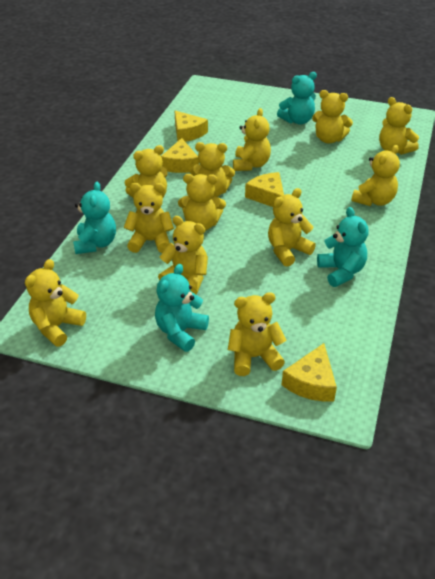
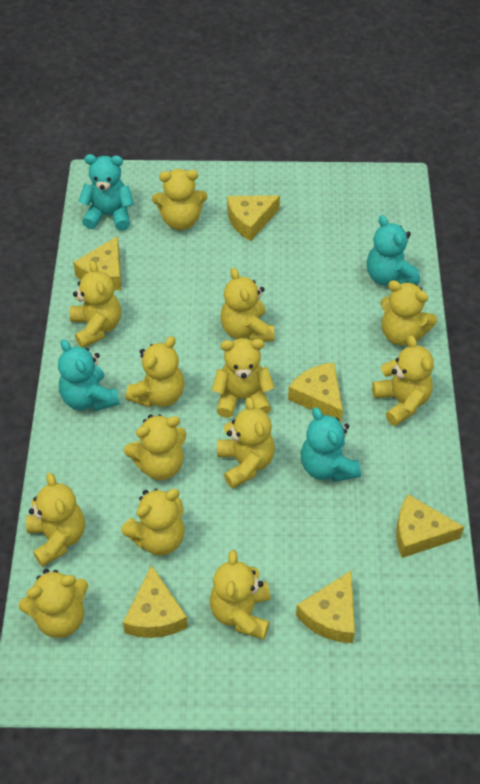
yellow cheese: 4 -> 6
yellow teddy bear: 12 -> 13

